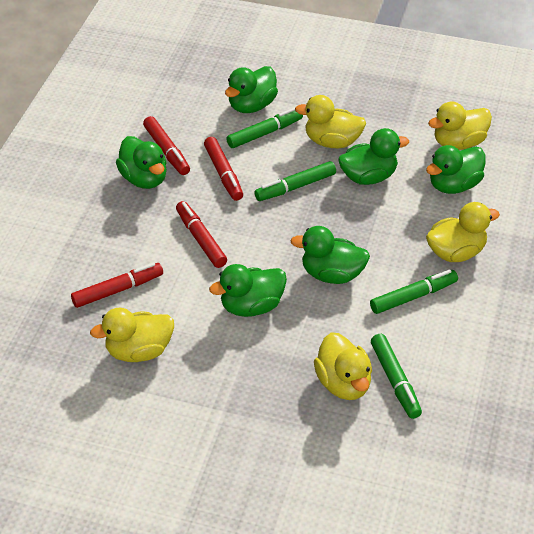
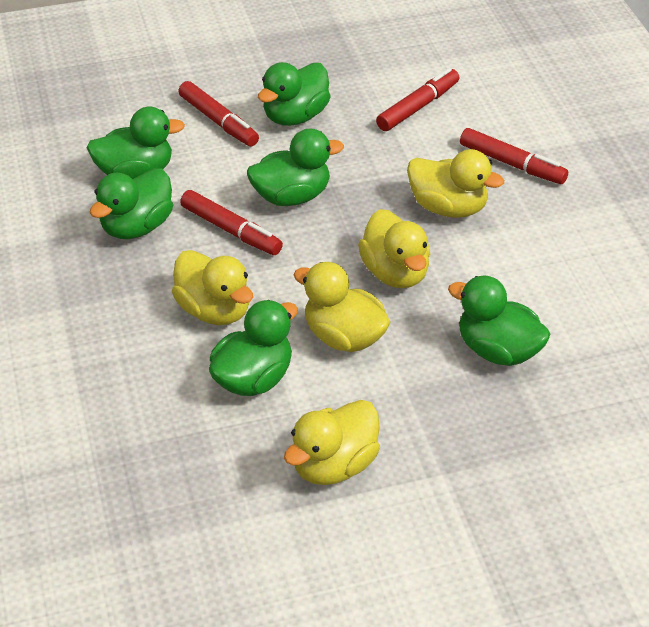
green marker: 4 -> 0

